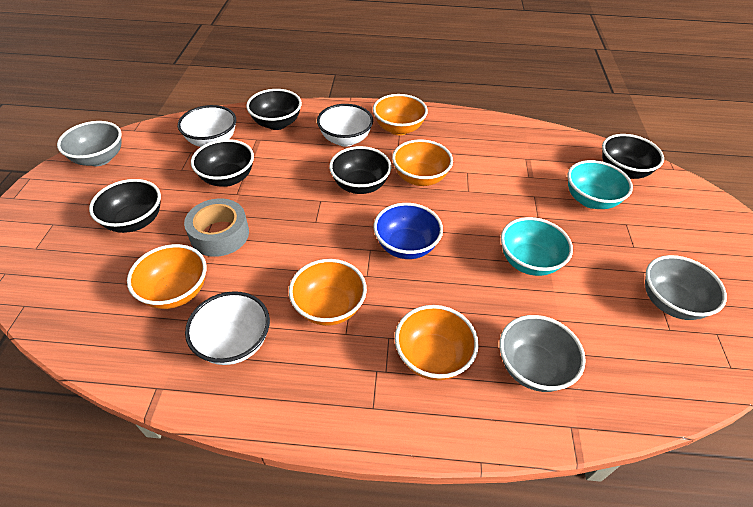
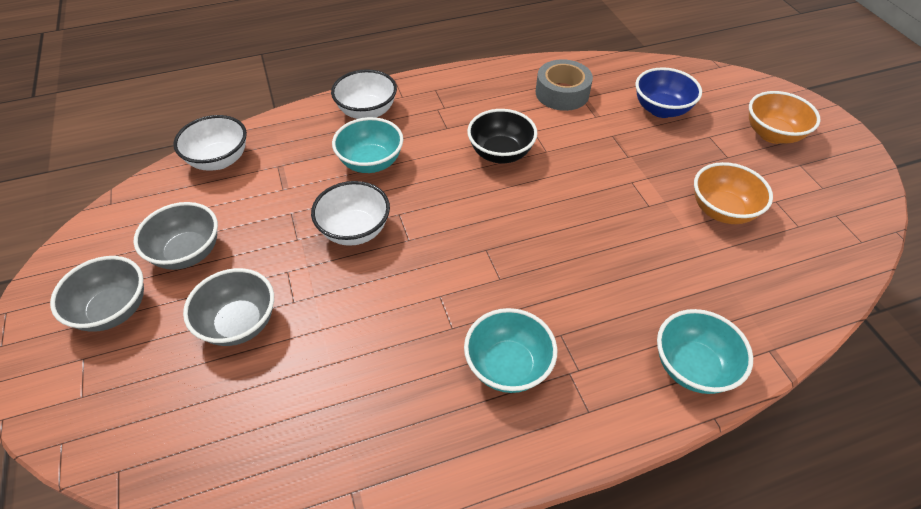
black bowl: 5 -> 1
orange bowl: 5 -> 2
turquoise bowl: 2 -> 3

